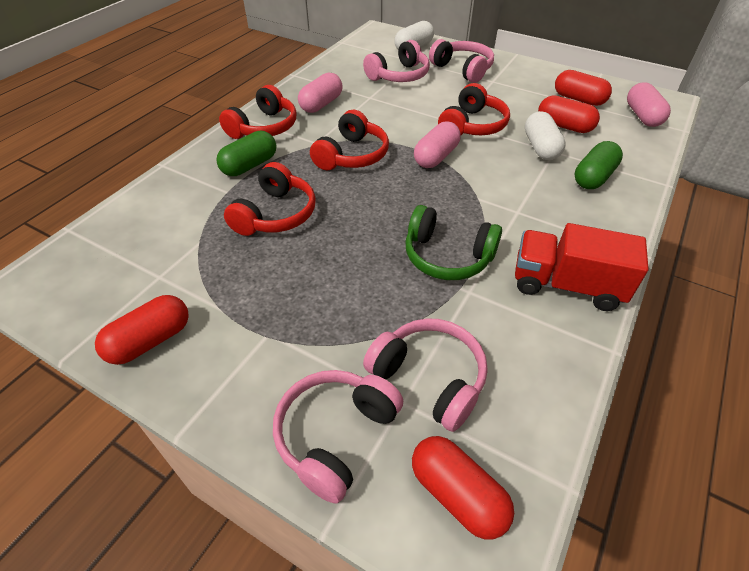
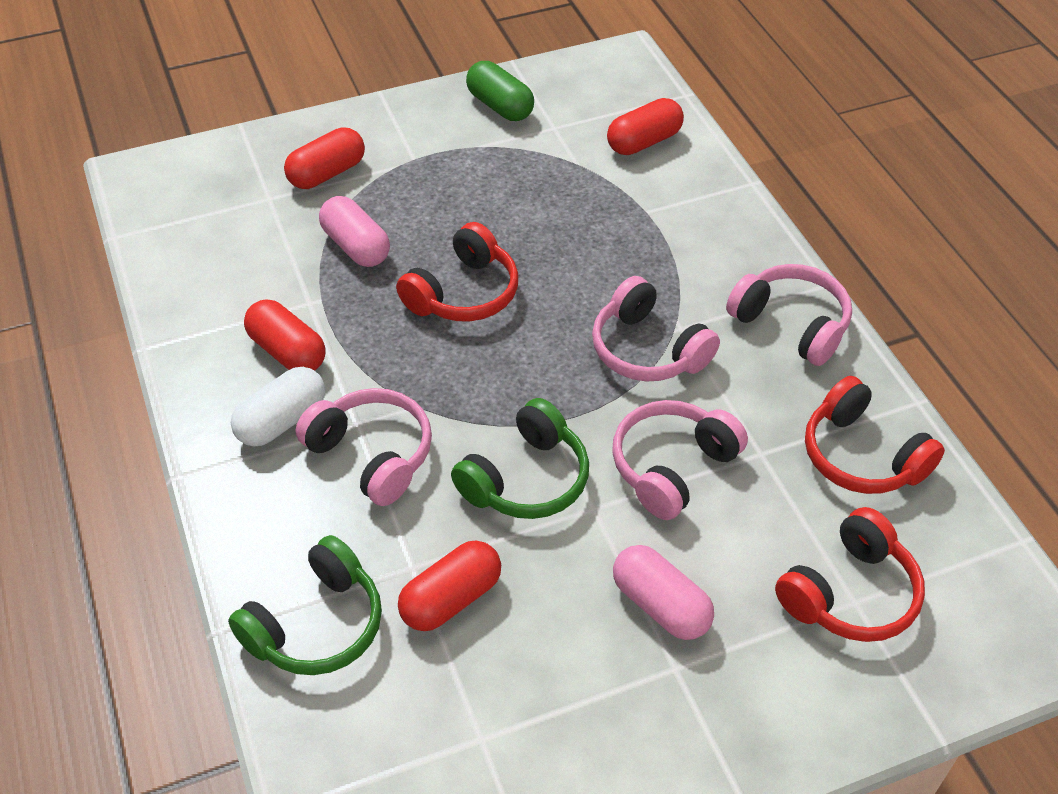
green capsule: 2 -> 1
green headphones: 1 -> 2
pink capsule: 3 -> 2
red headphones: 4 -> 3
red truck: 1 -> 0
white capsule: 2 -> 1

